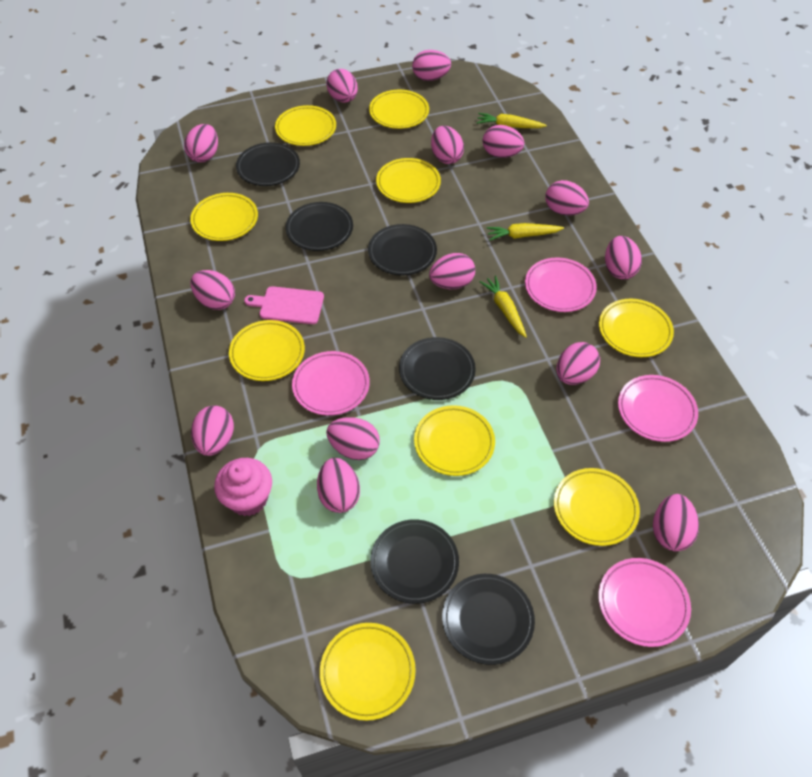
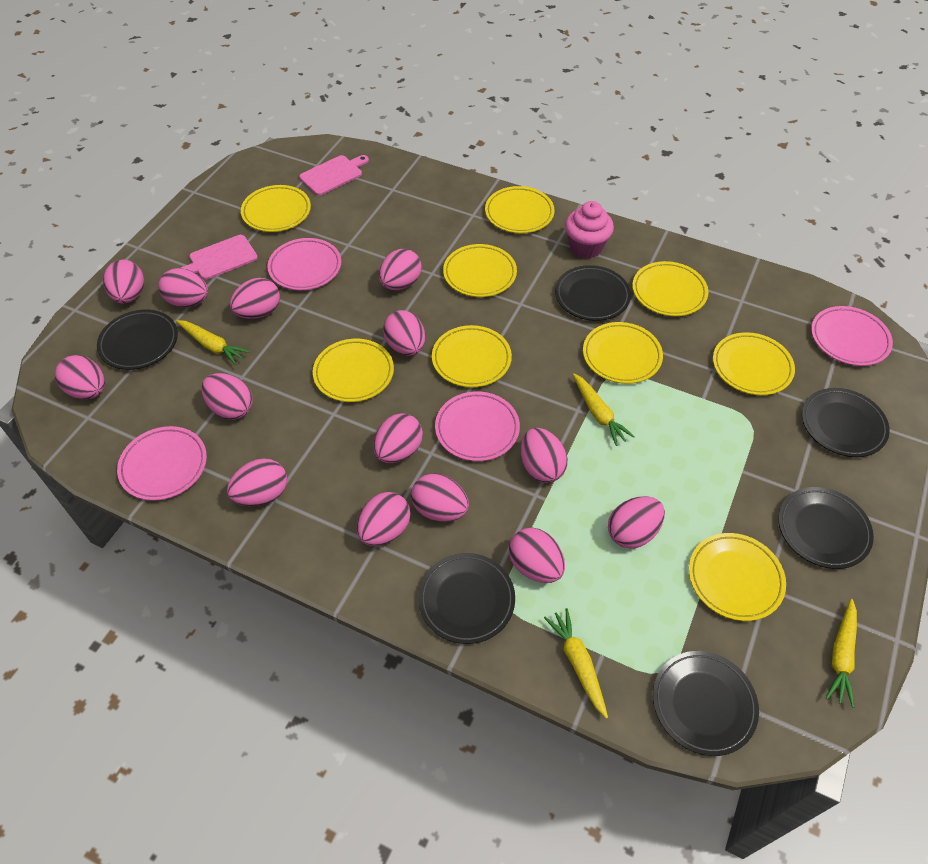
pink cutting board: 1 -> 2
yellow carrot: 3 -> 4

